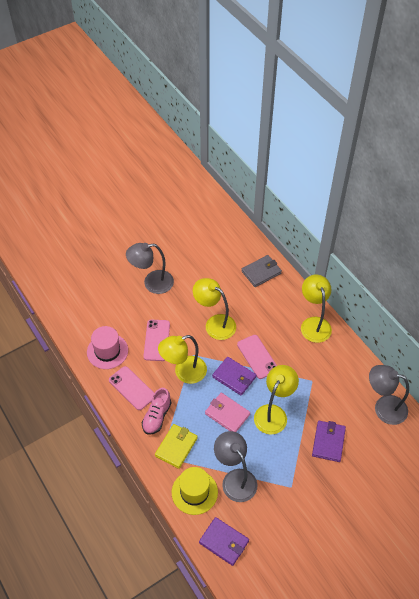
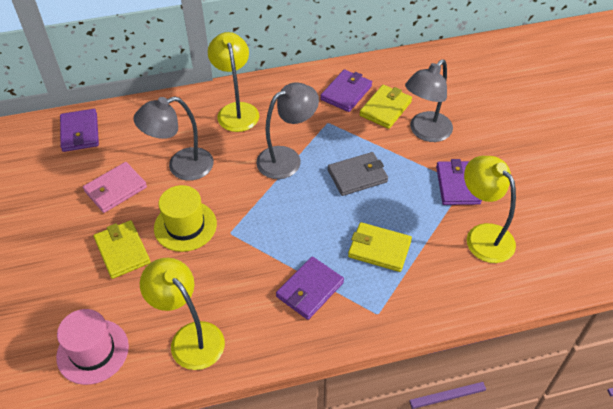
pink phone: 3 -> 0
pink shoe: 1 -> 0
purple wallet: 3 -> 4
yellow lamp: 4 -> 3
yellow wallet: 1 -> 3

